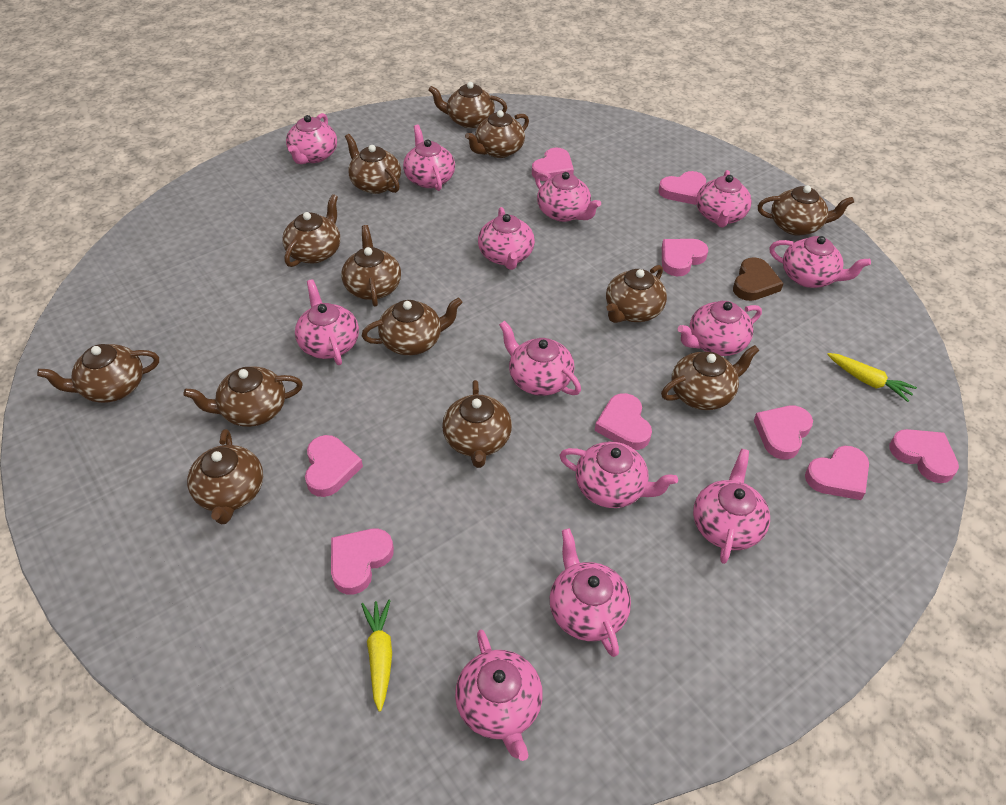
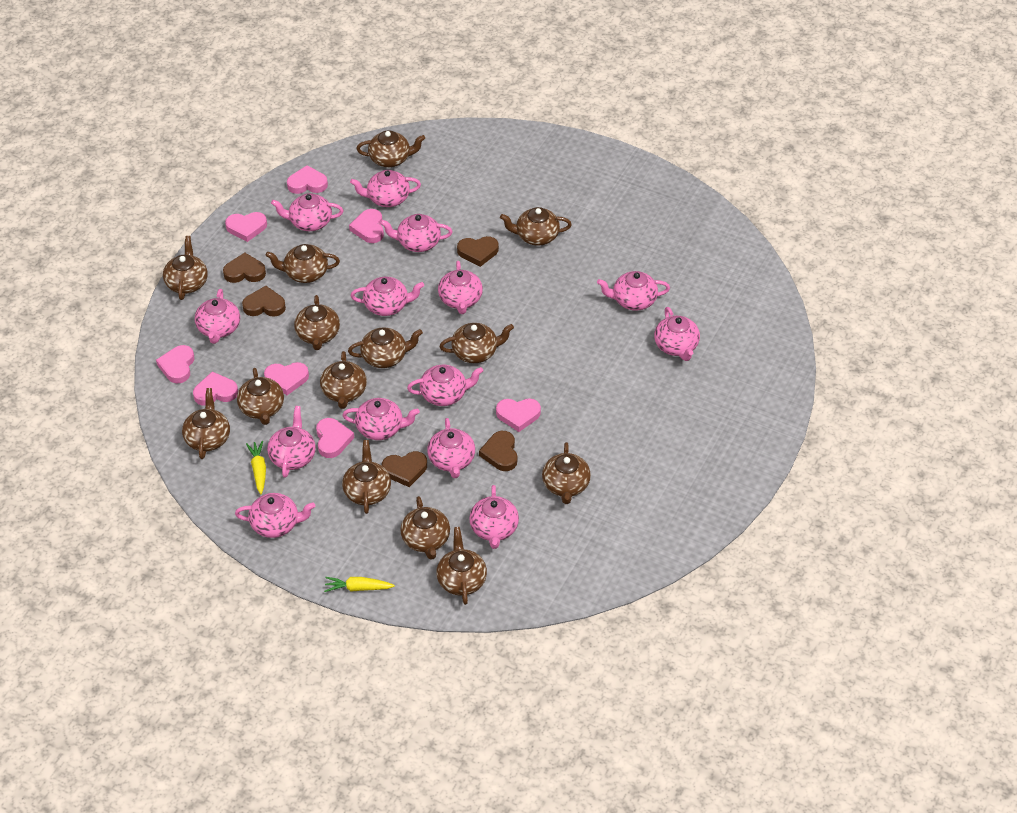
brown heart: 1 -> 5
brown teapot: 13 -> 14
pink heart: 9 -> 8
pink teapot: 13 -> 14

